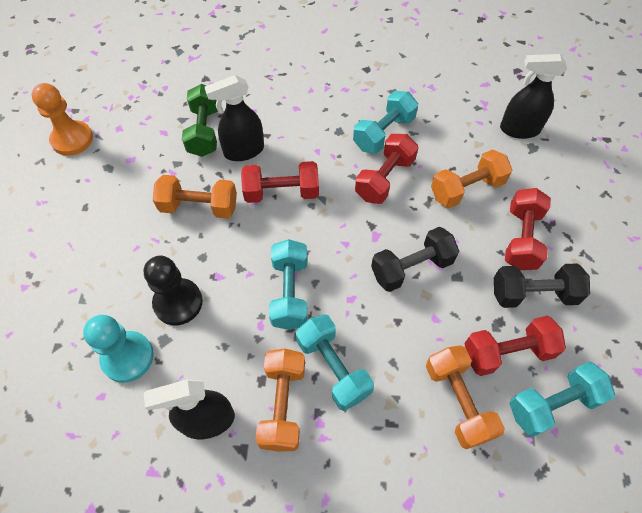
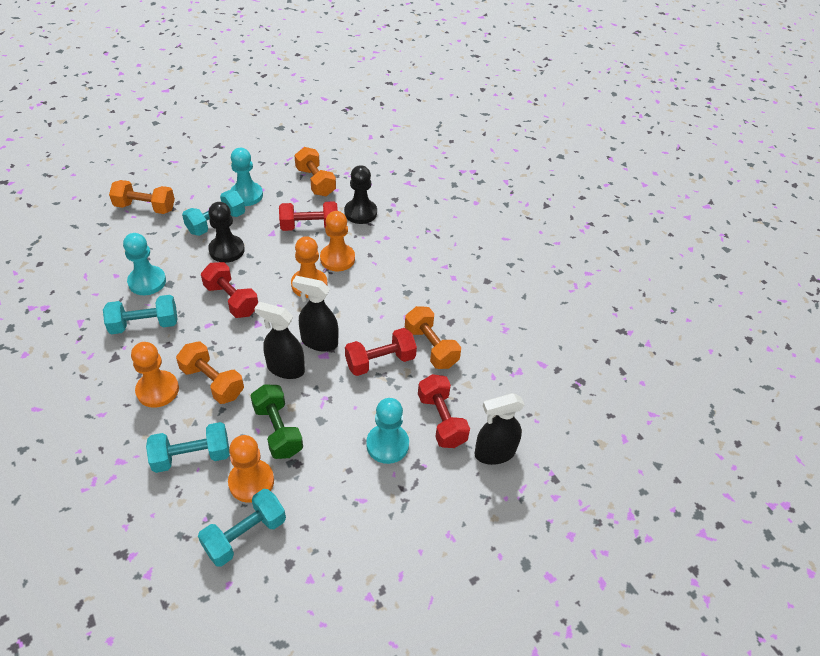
black dumbbell: 2 -> 0
black pawn: 1 -> 2
orange pawn: 1 -> 4
turquoise pawn: 1 -> 3

